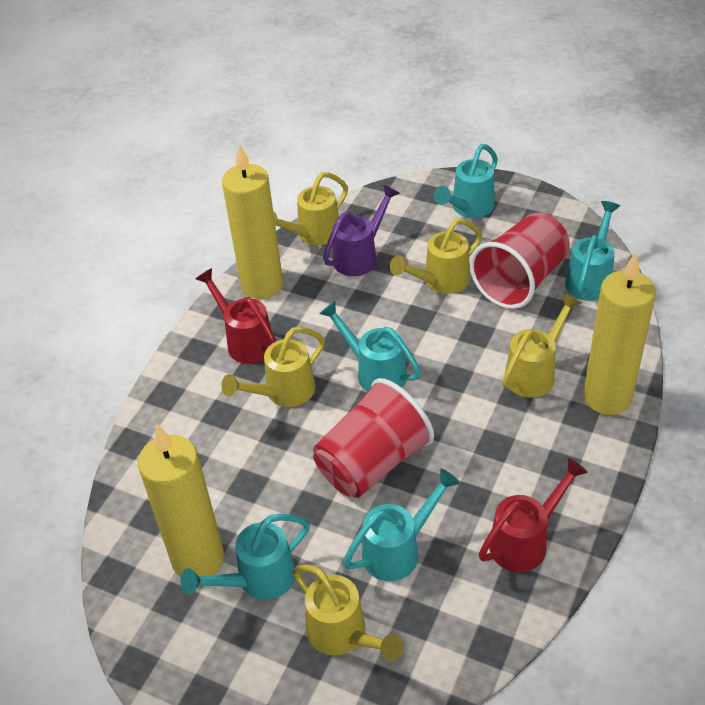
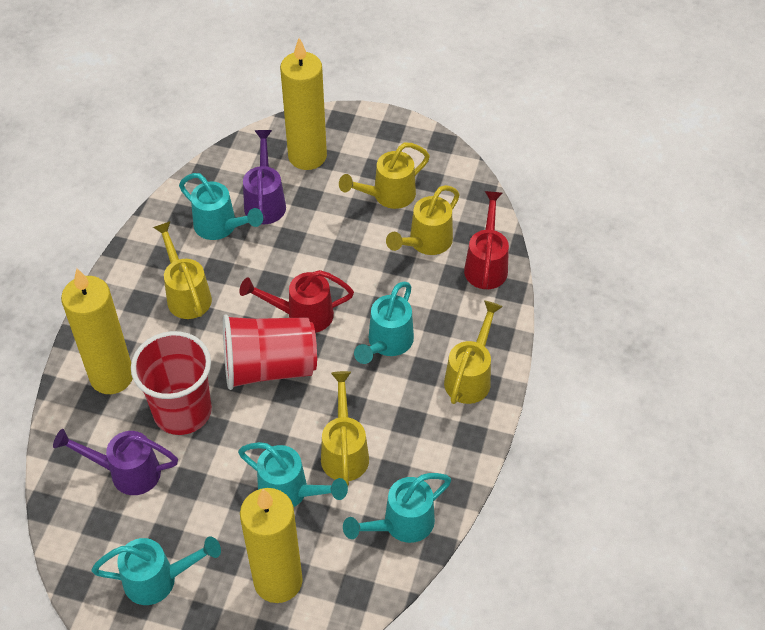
purple watering can: 1 -> 2

